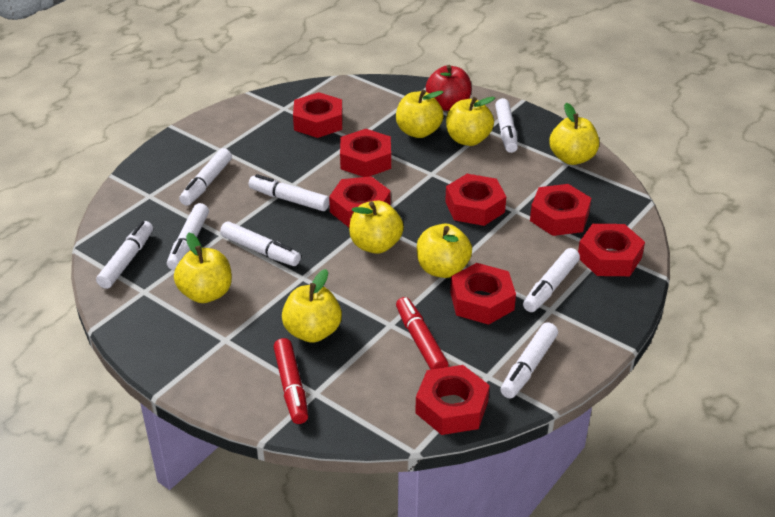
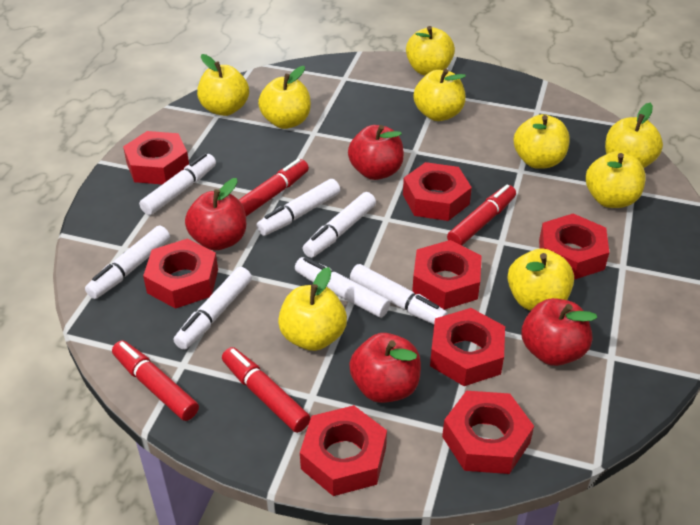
red apple: 1 -> 4
red marker: 2 -> 4
white marker: 8 -> 7
yellow apple: 7 -> 9

